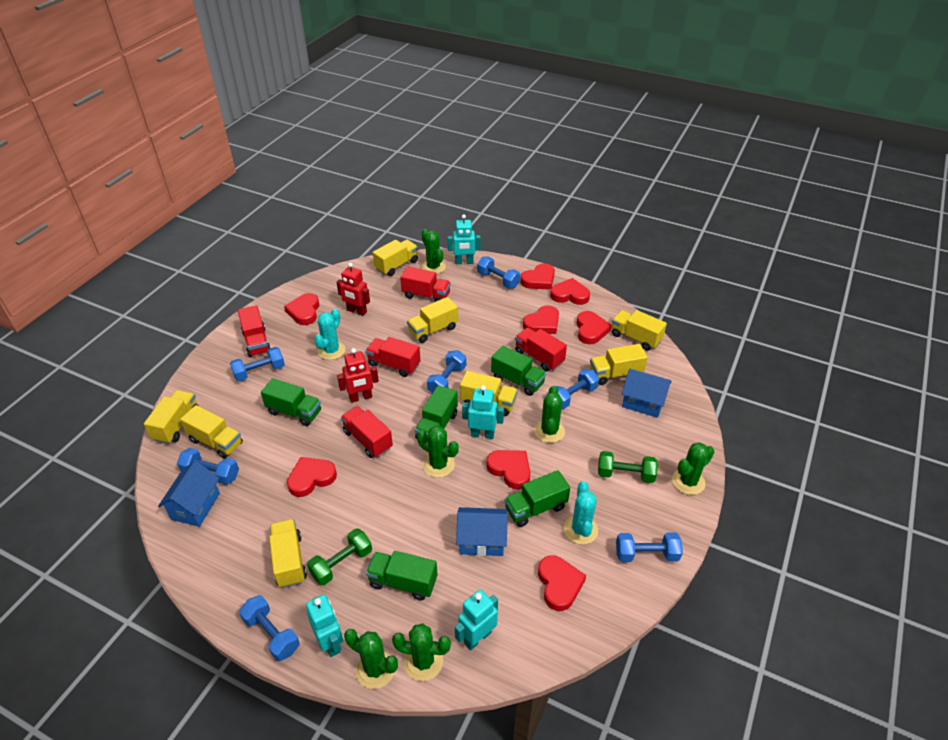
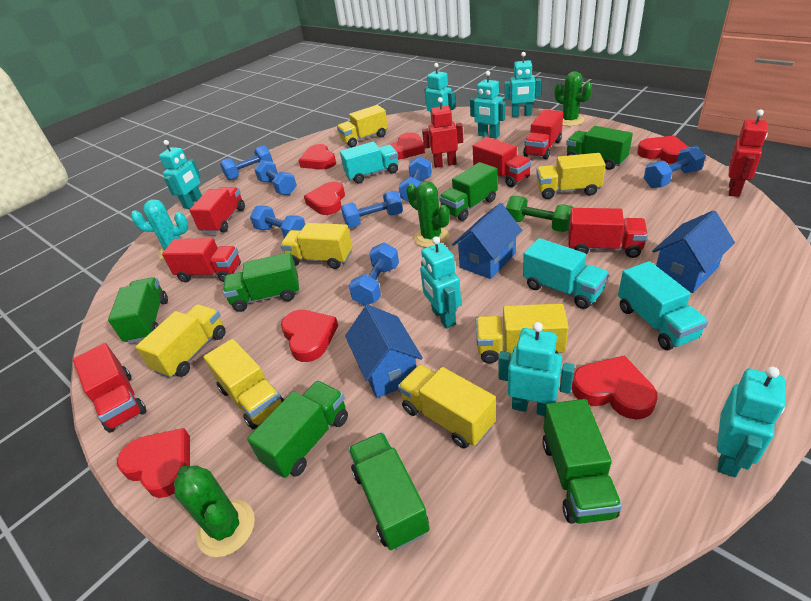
green cactus: 6 -> 3
green dumbbell: 2 -> 1
green truck: 5 -> 7
red heart: 8 -> 7
red truck: 5 -> 6
turquoise cactus: 2 -> 1
turquoise robot: 4 -> 7
turquoise truck: 0 -> 3
yellow truck: 8 -> 7

